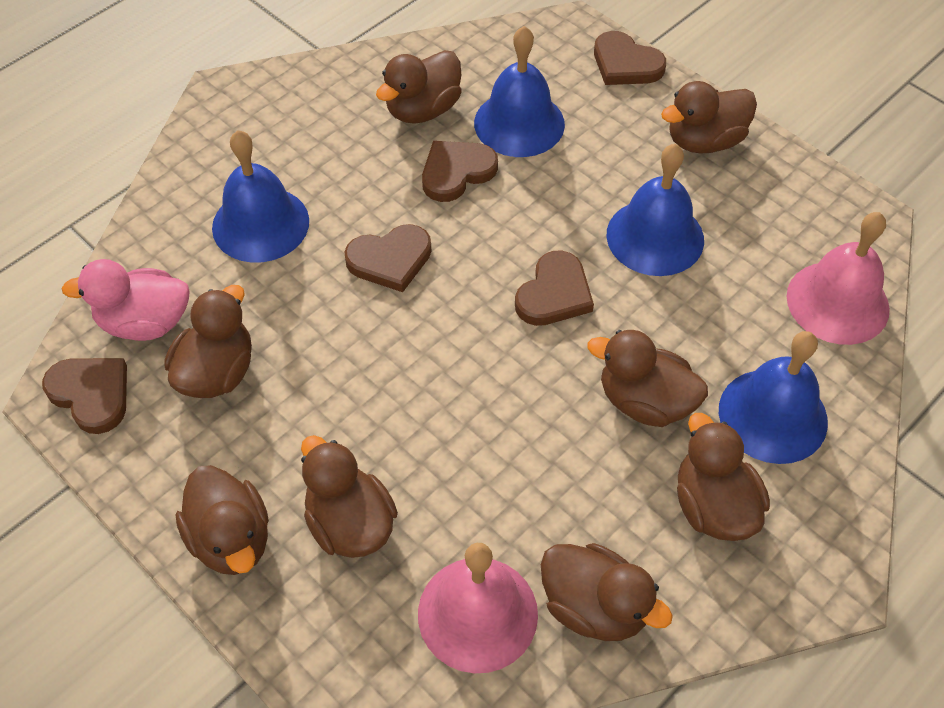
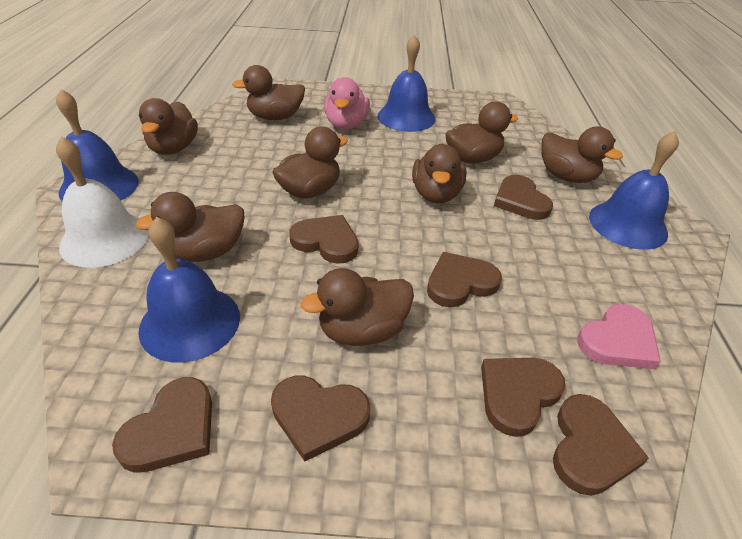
brown heart: 5 -> 7
pink bell: 2 -> 0
pink heart: 0 -> 1
white bell: 0 -> 1

